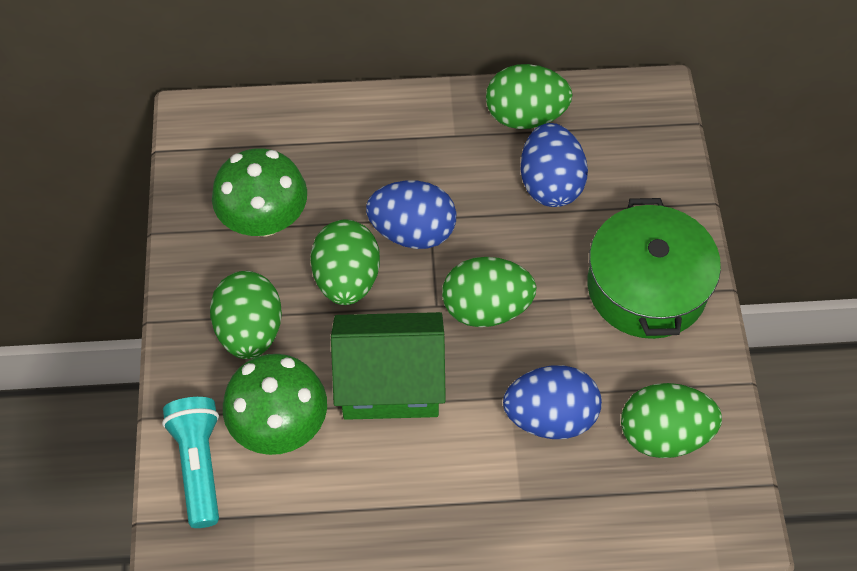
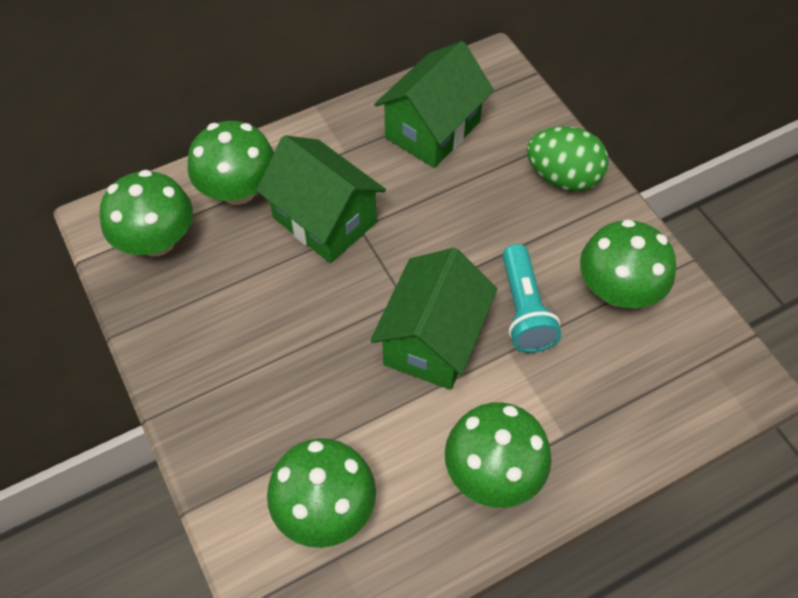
blue egg: 3 -> 0
green egg: 5 -> 1
green house: 1 -> 3
green mushroom: 2 -> 5
green pot: 1 -> 0

